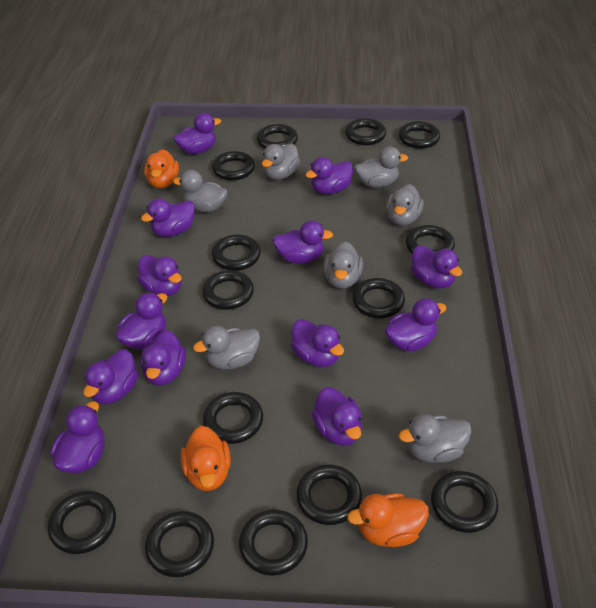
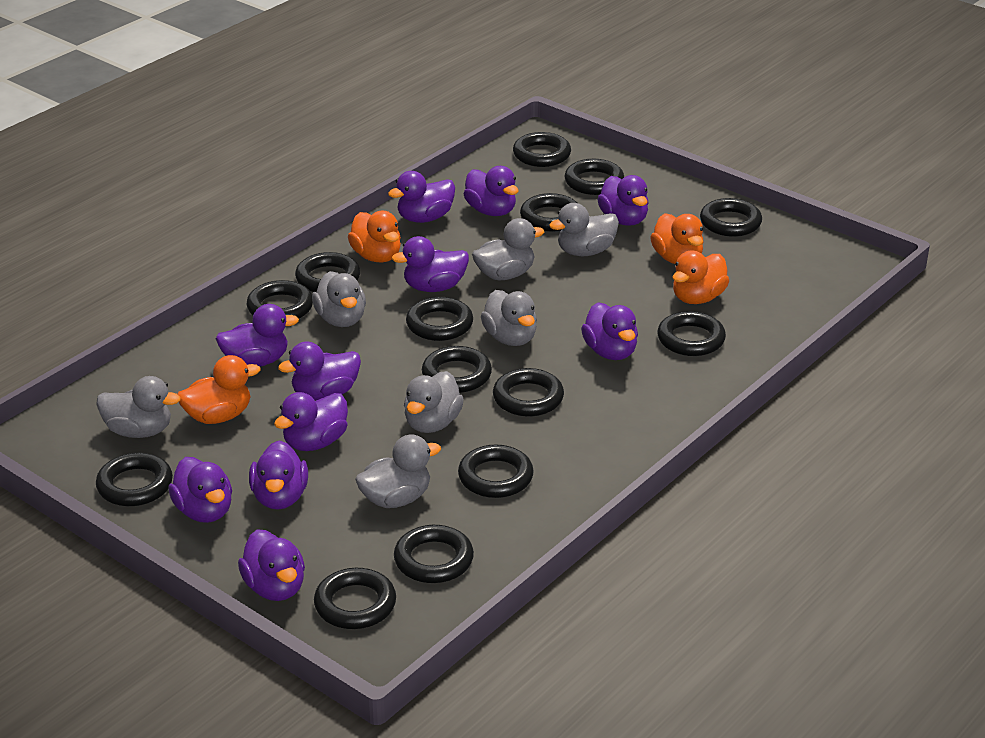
orange duck: 3 -> 4
purple duck: 13 -> 11

